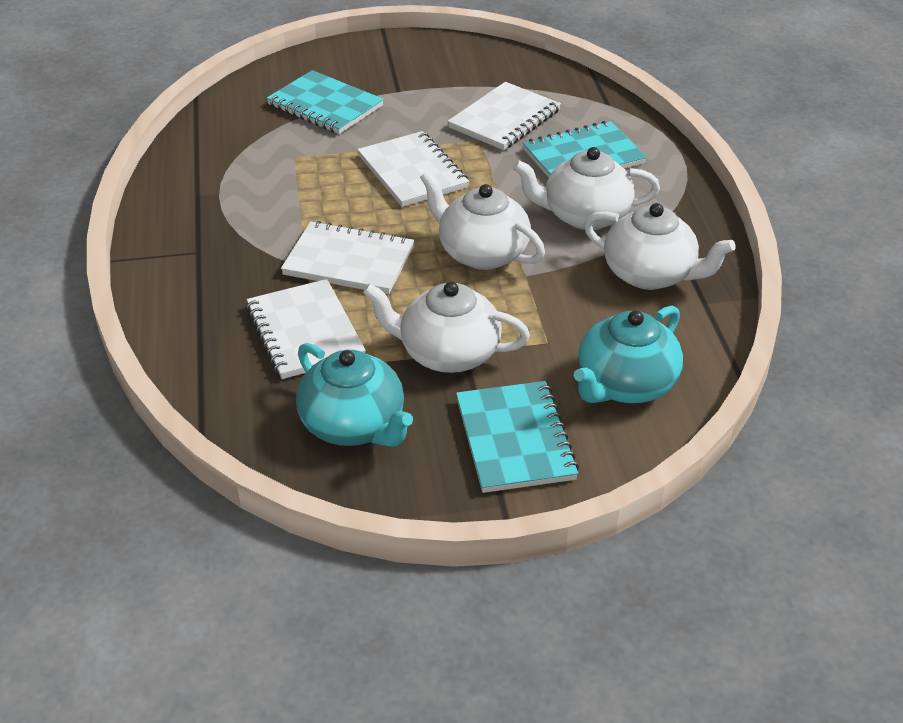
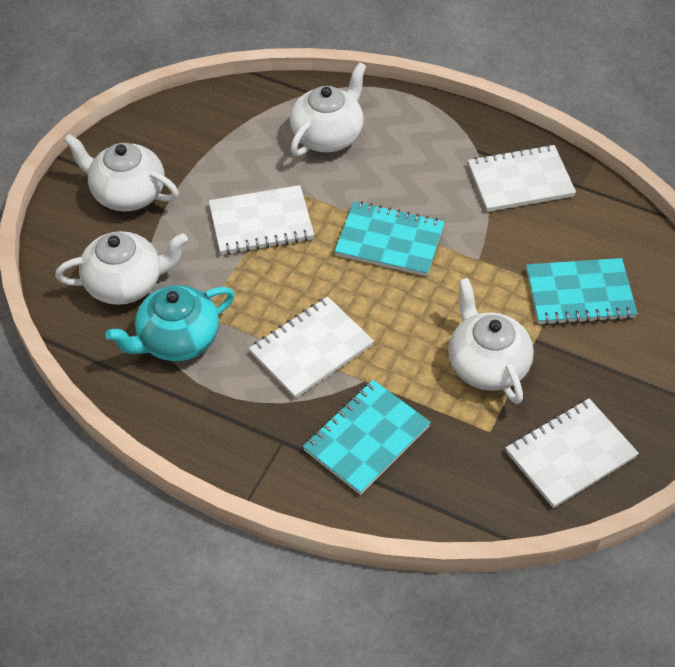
turquoise teapot: 2 -> 1

